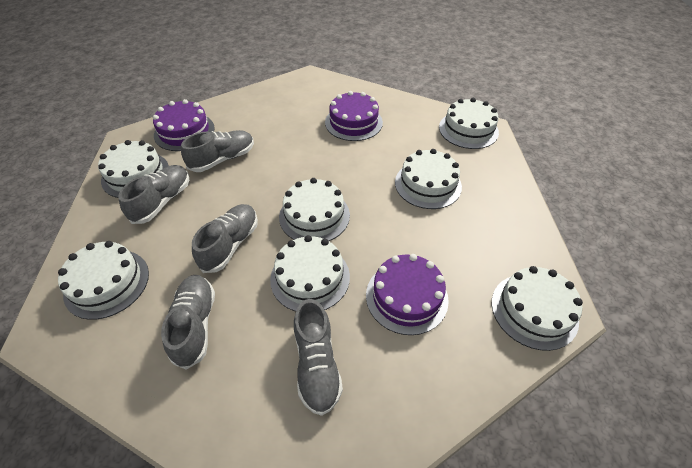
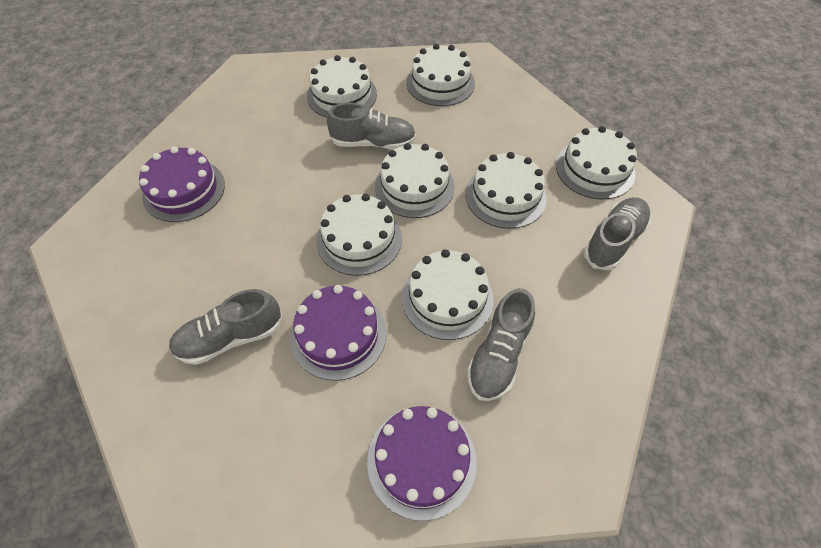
grey shoe: 5 -> 4

